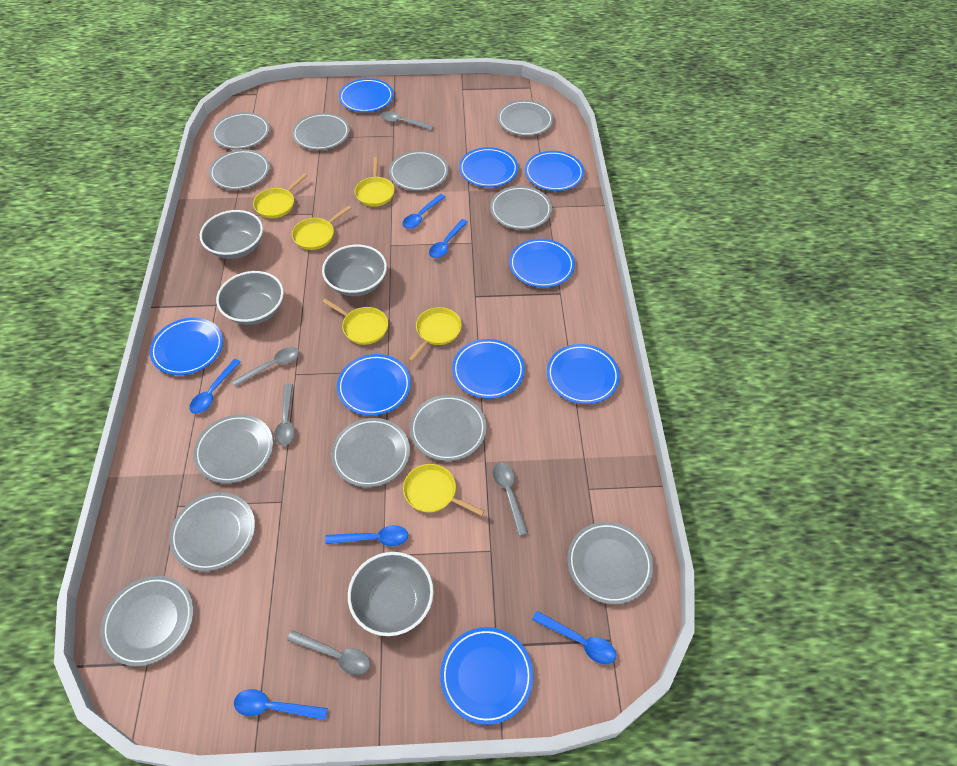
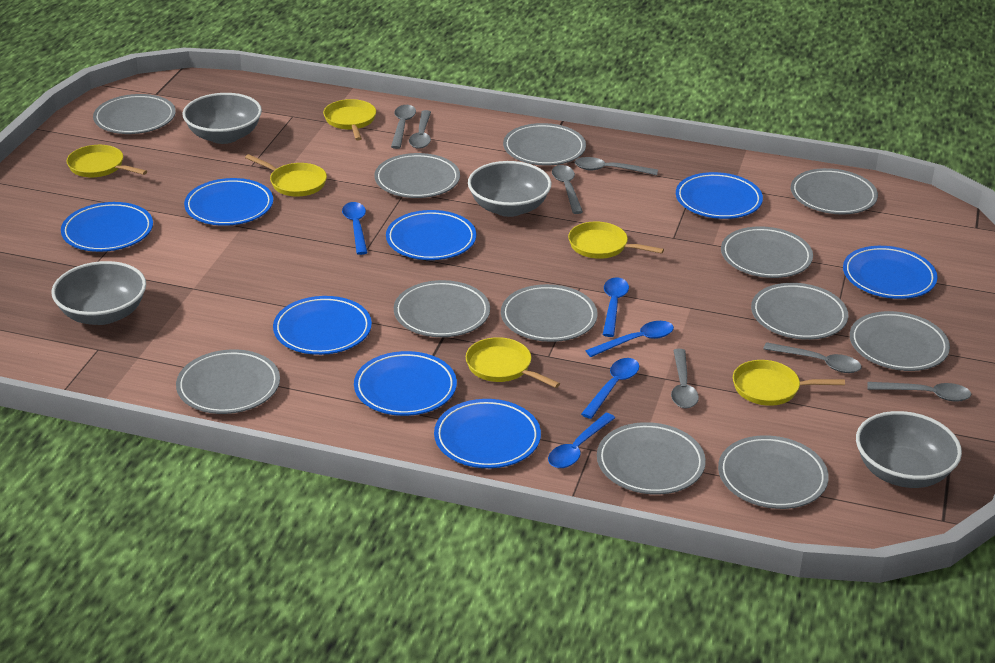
blue plate: 9 -> 8
blue spoon: 6 -> 5
grey spoon: 5 -> 7

